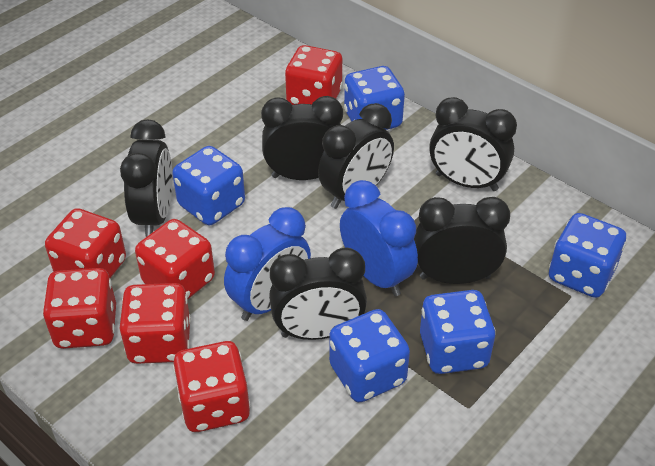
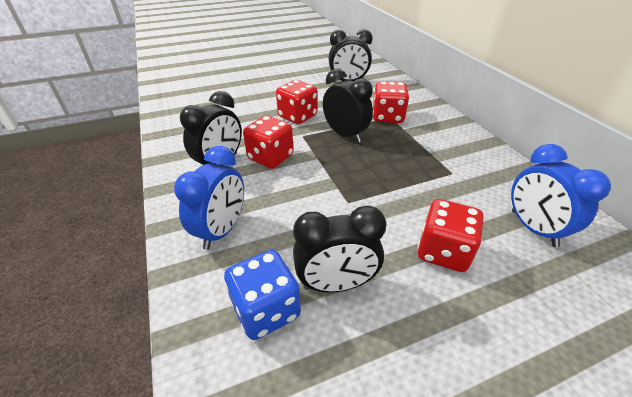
black clock: 6 -> 4
blue dice: 5 -> 1
red dice: 6 -> 4

